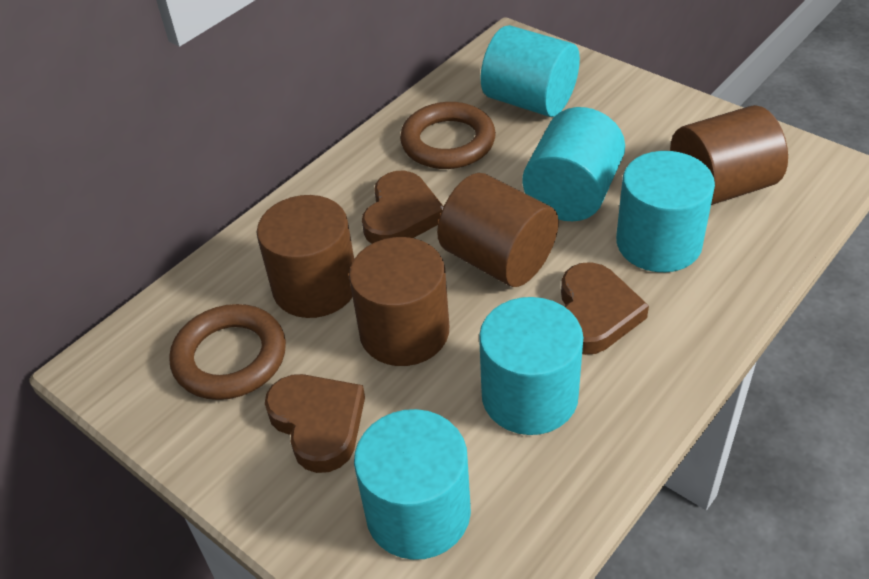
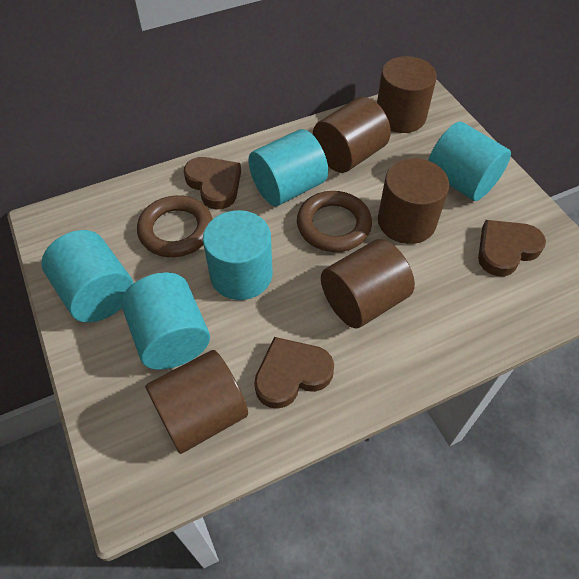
brown cylinder: 4 -> 5

